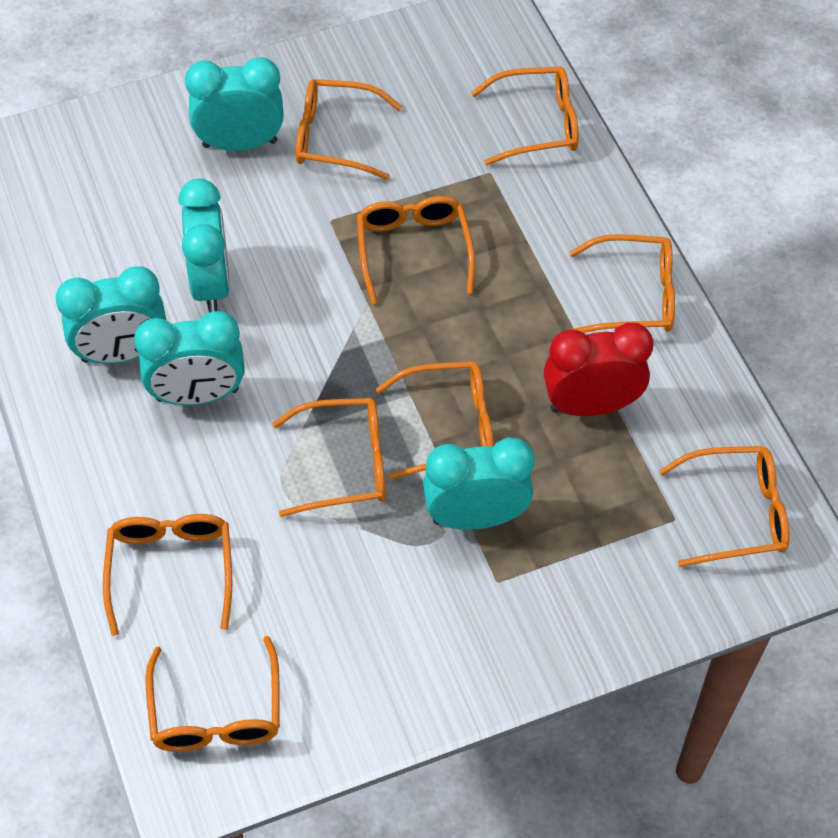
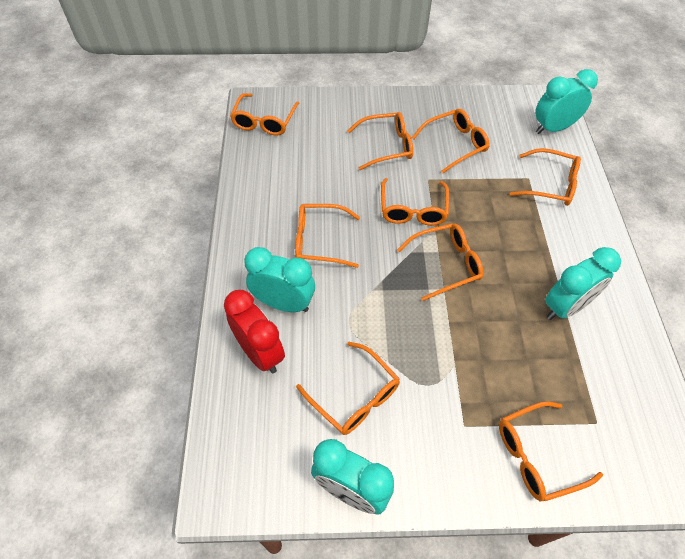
turquoise clock: 5 -> 4

